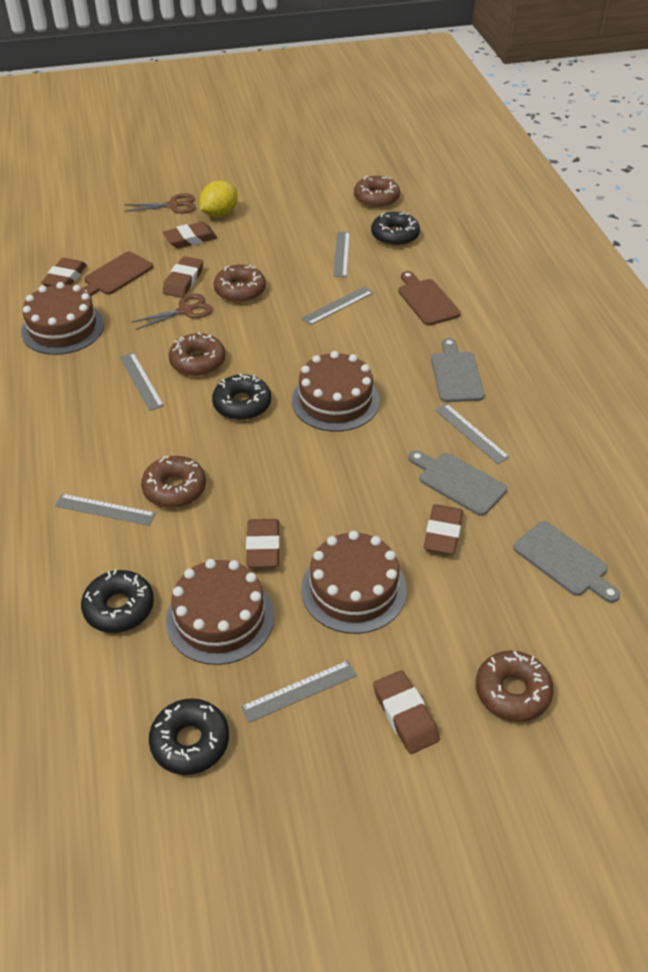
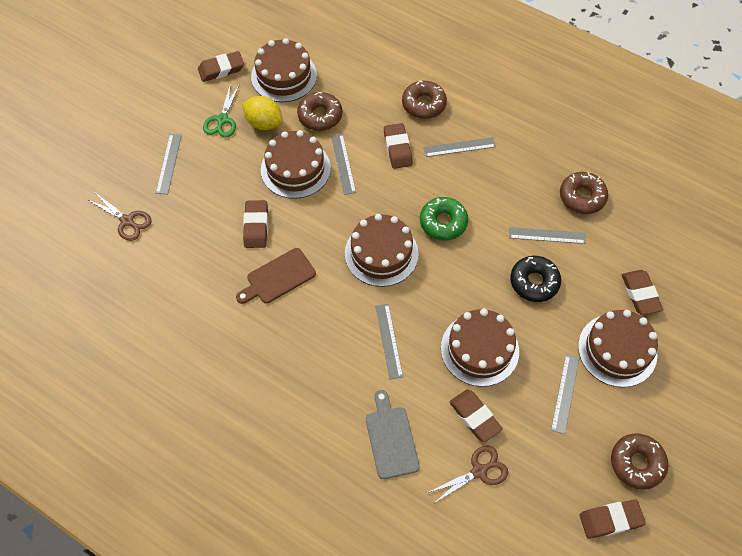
black donut: 4 -> 1
brown cake: 4 -> 5
brown cutting board: 2 -> 1
brown donut: 5 -> 4
green donut: 0 -> 1
green scissors: 0 -> 1
grey cutting board: 3 -> 1

